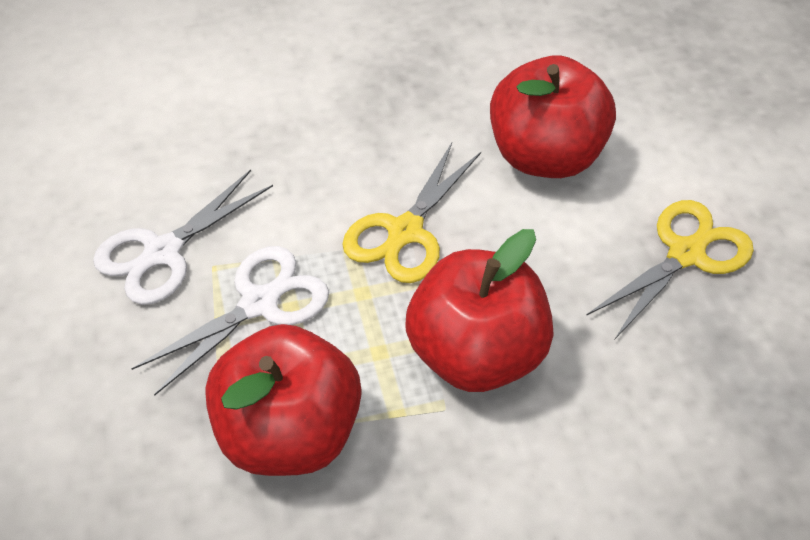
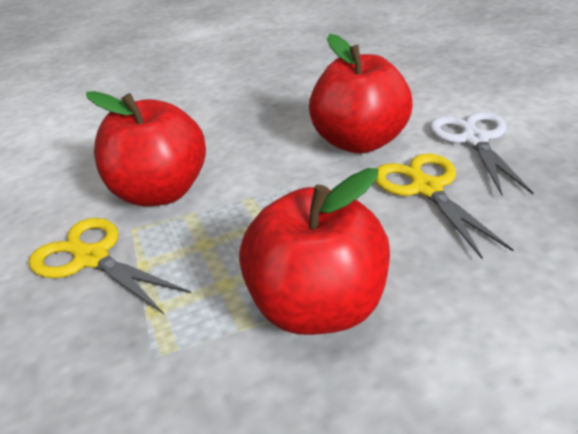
white scissors: 2 -> 1

